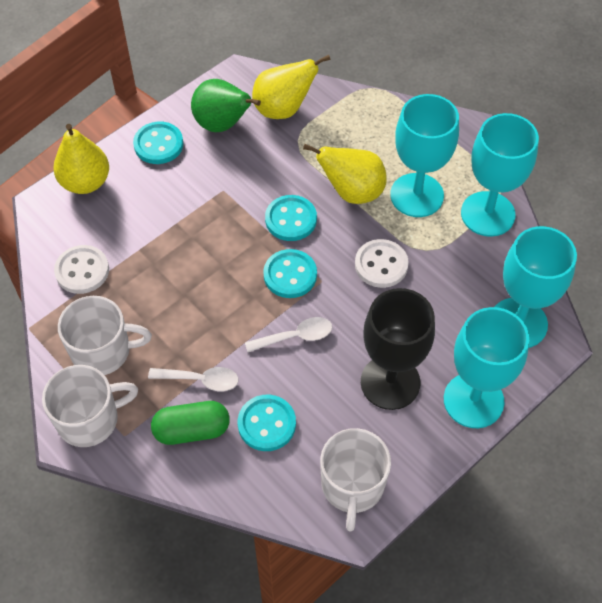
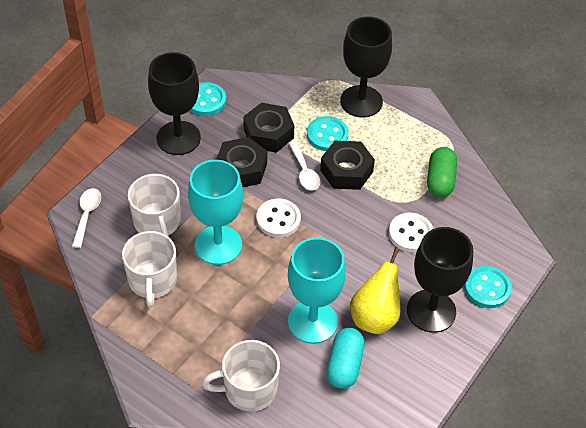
black goblet: 1 -> 3
black nut: 0 -> 3
green pear: 1 -> 0
turquoise button: 4 -> 3
turquoise capsule: 0 -> 1
turquoise goblet: 4 -> 2
yellow pear: 3 -> 1

